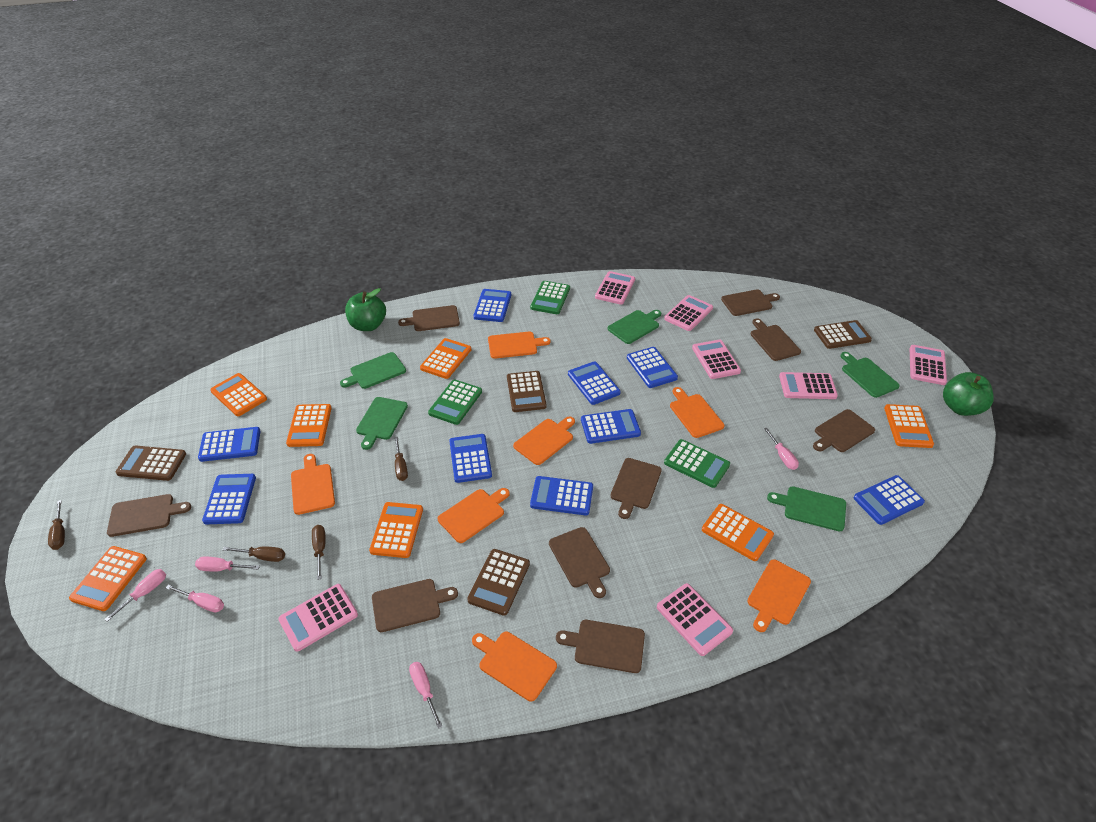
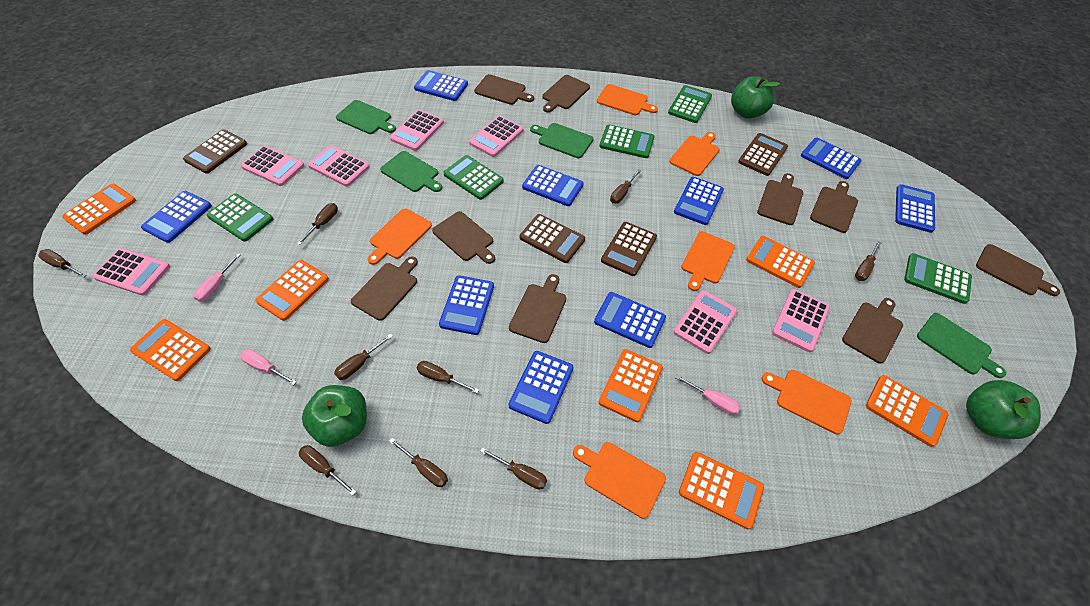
brown screwdriver: 4 -> 9
green apple: 2 -> 3
green calculator: 3 -> 5
green cutting board: 5 -> 4
orange cutting board: 7 -> 6
pink screwdriver: 5 -> 3

